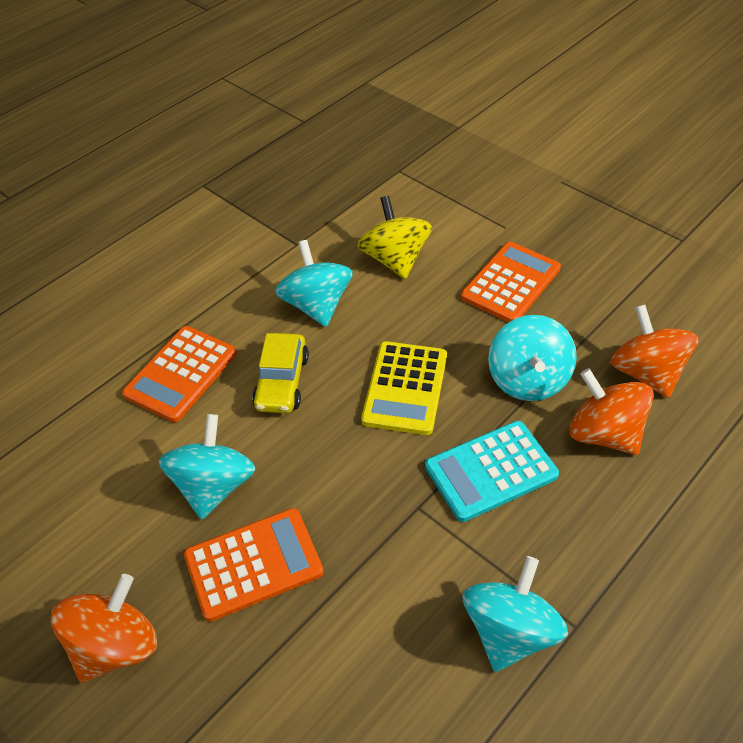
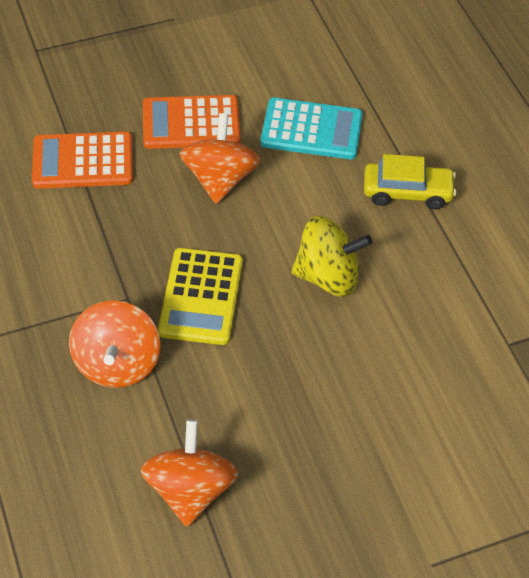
orange calculator: 3 -> 2
turquoise spinning top: 4 -> 0

